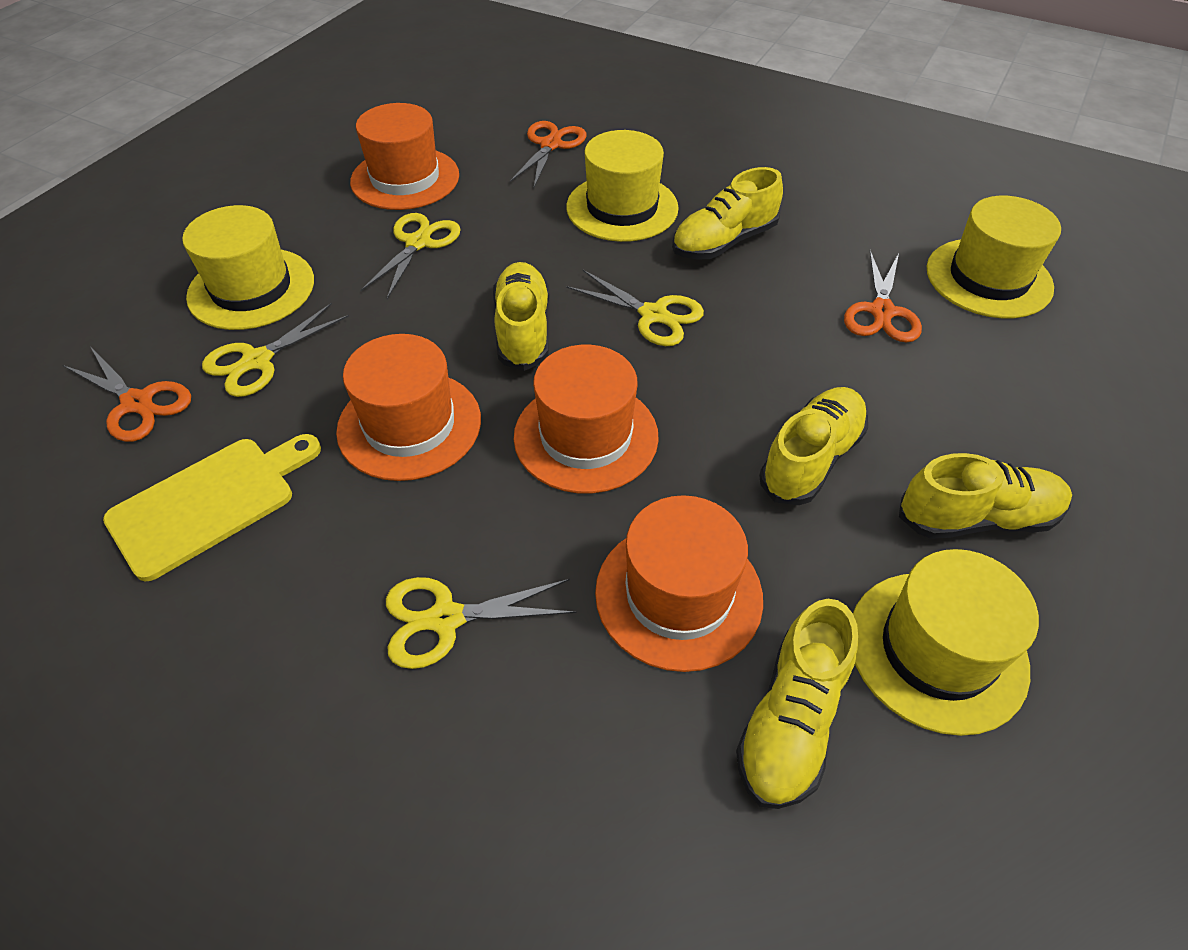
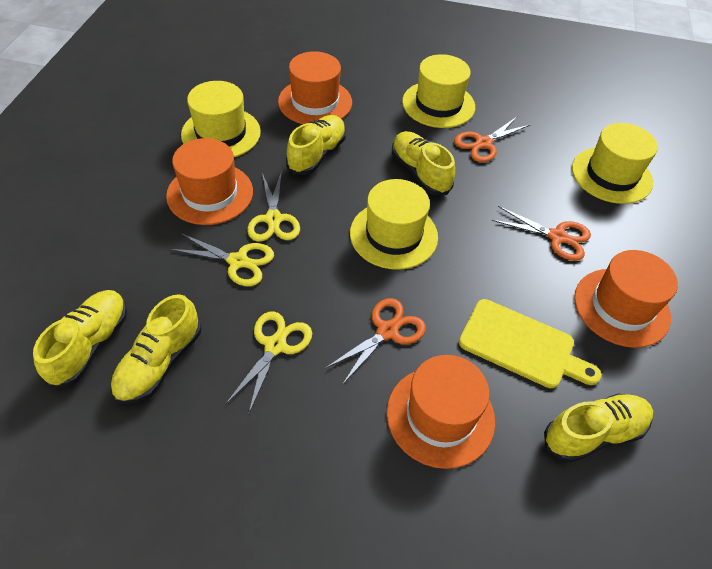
yellow scissors: 4 -> 3

